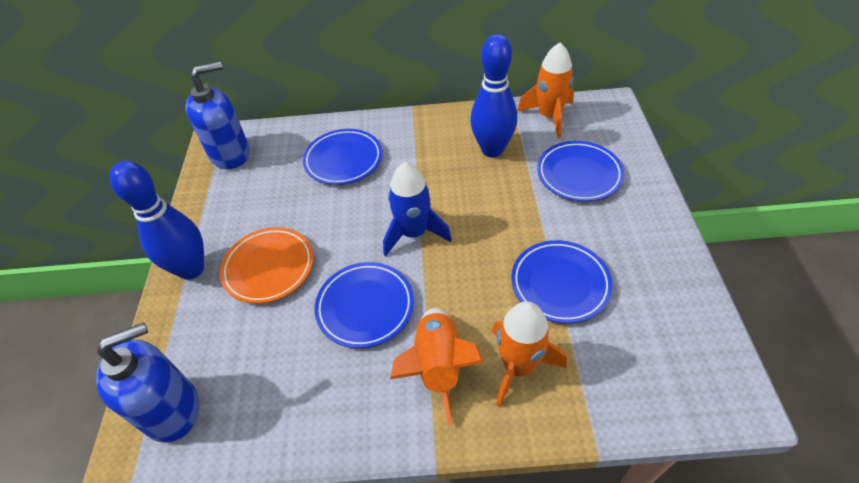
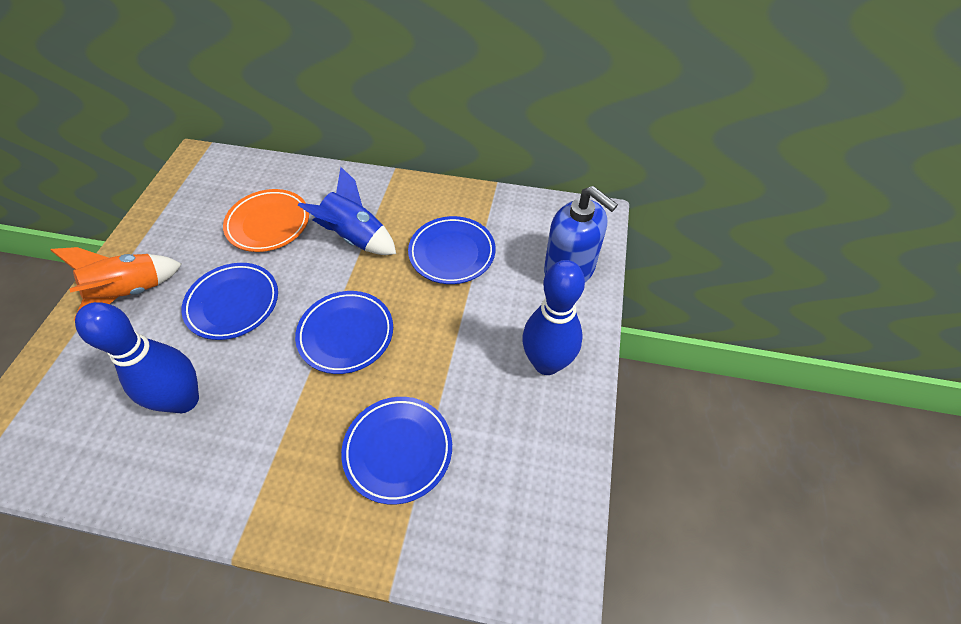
blue soap dispenser: 2 -> 1
orange rocket: 3 -> 1

